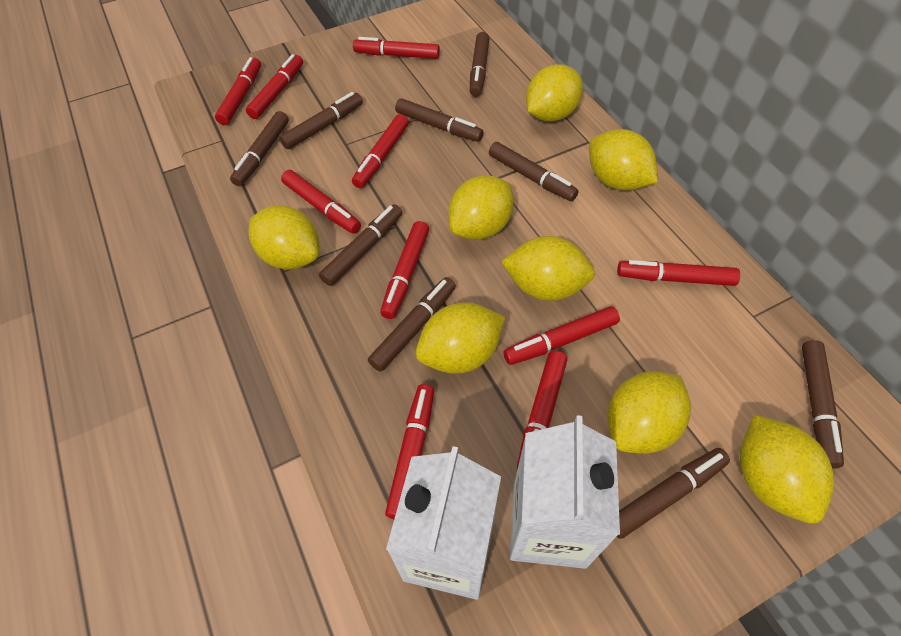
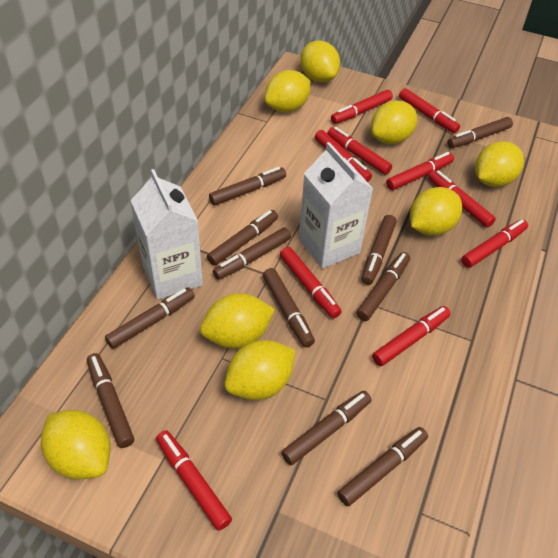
brown marker: 9 -> 11

